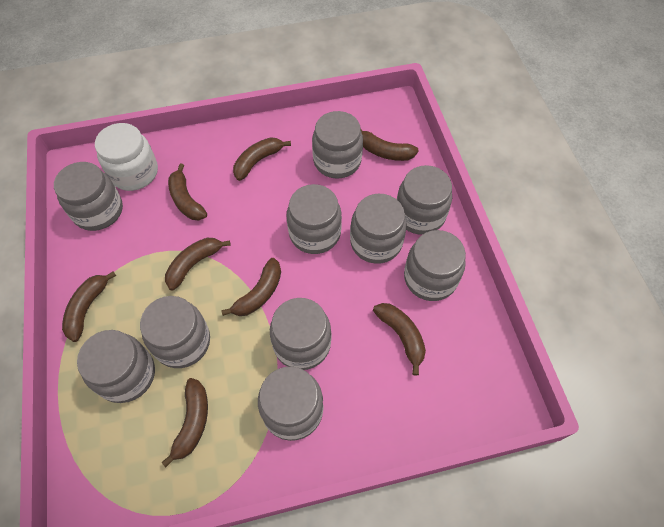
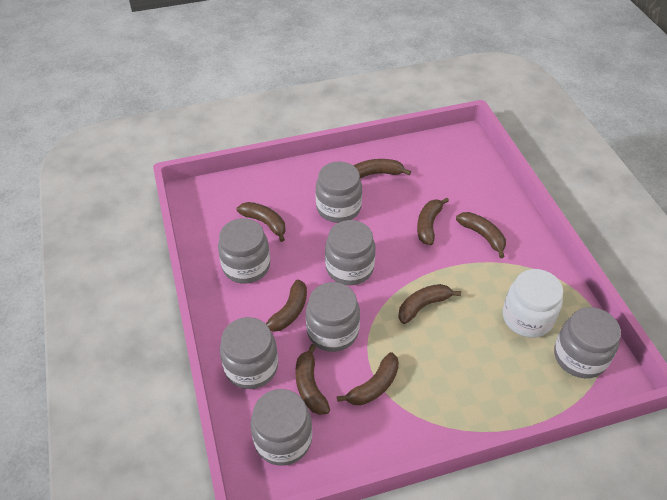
grey jar: 10 -> 7

